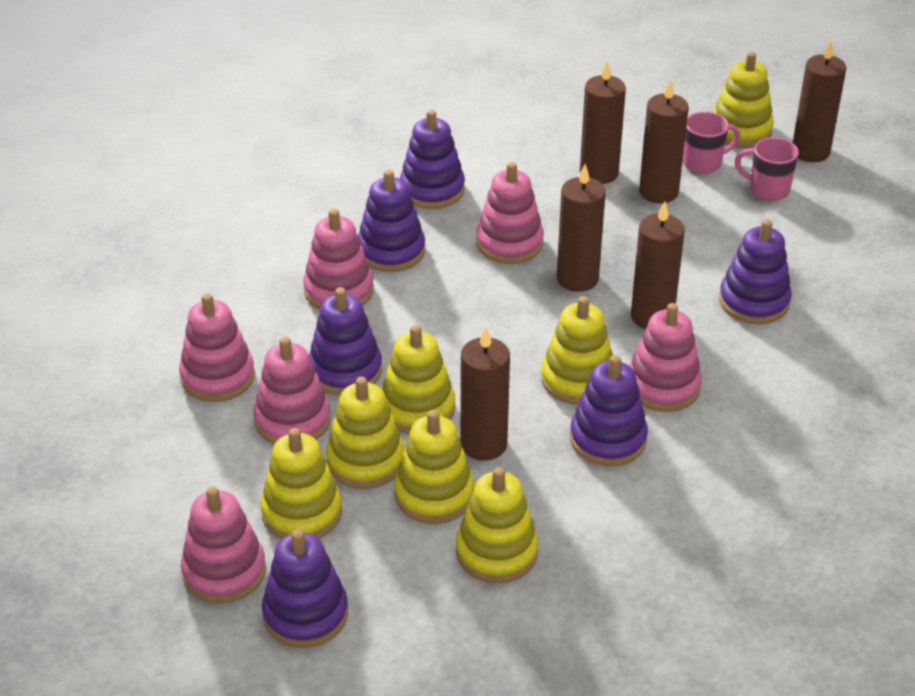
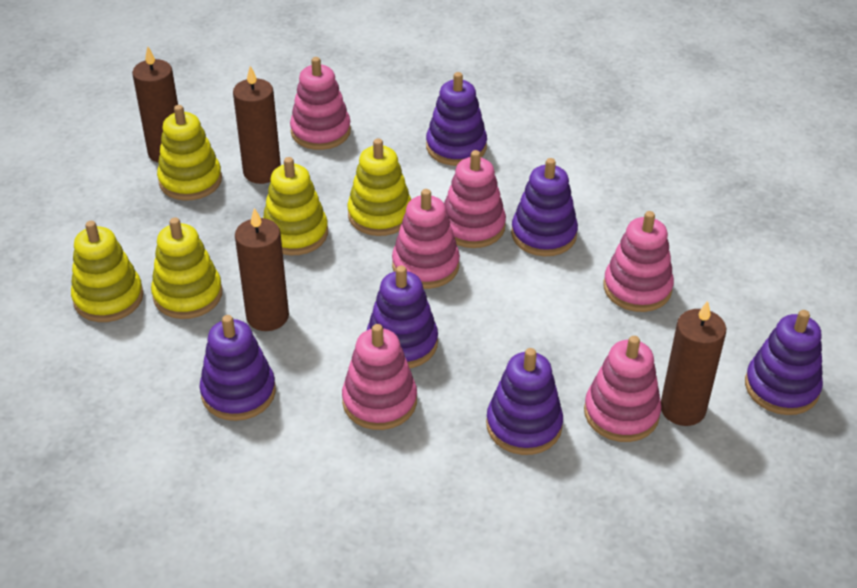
brown candle: 6 -> 4
pink mug: 2 -> 0
yellow stacking toy: 7 -> 5

